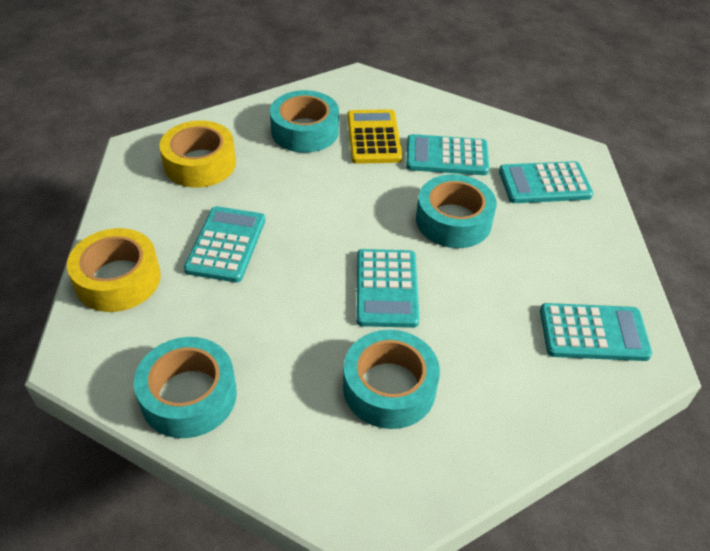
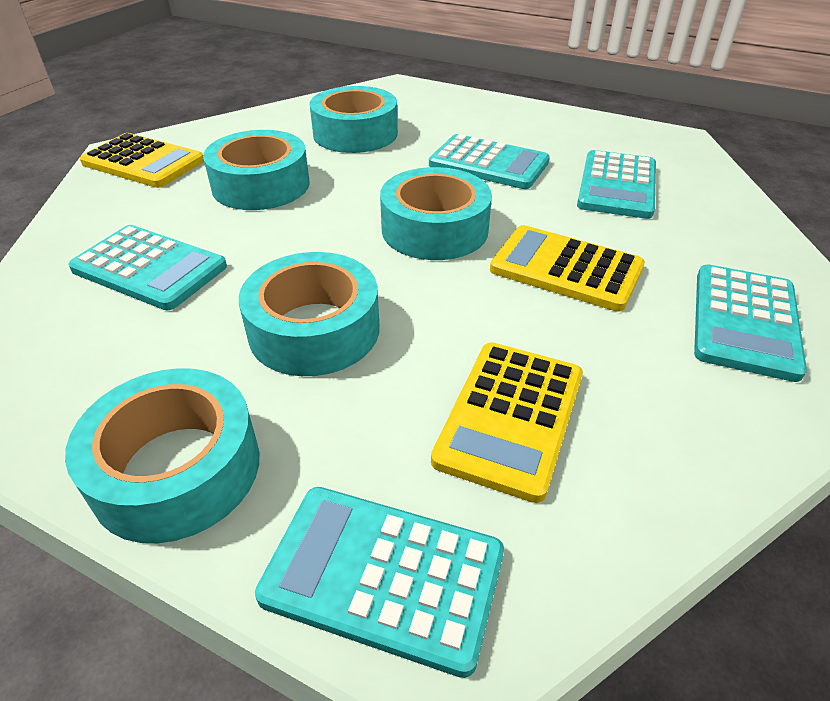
turquoise tape: 4 -> 5
yellow calculator: 1 -> 3
yellow tape: 2 -> 0

